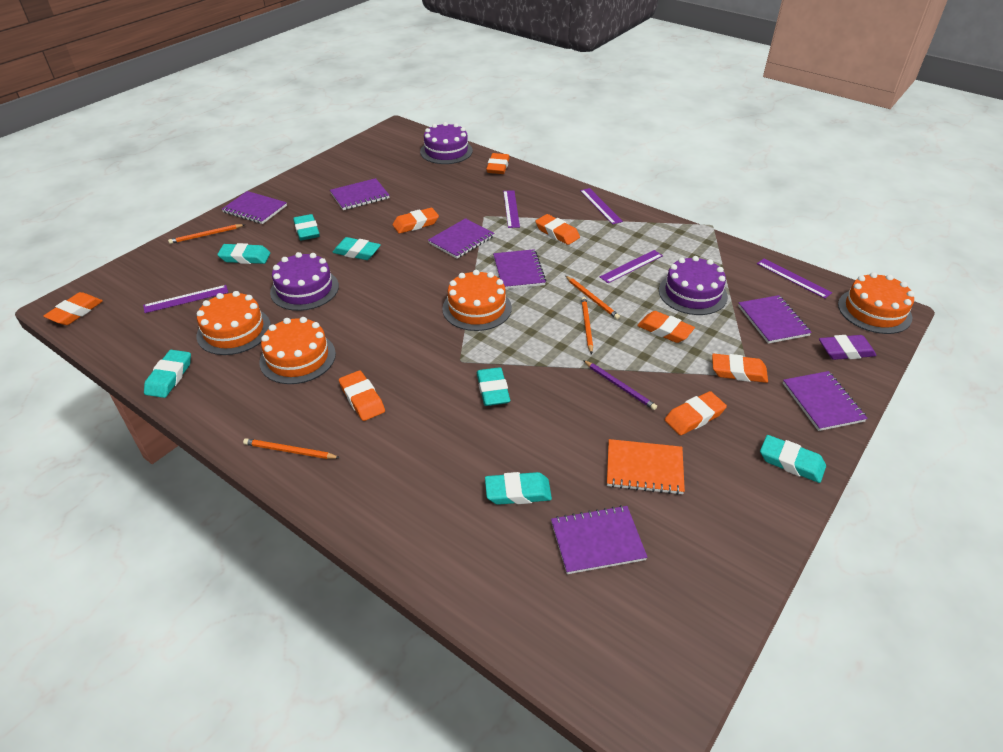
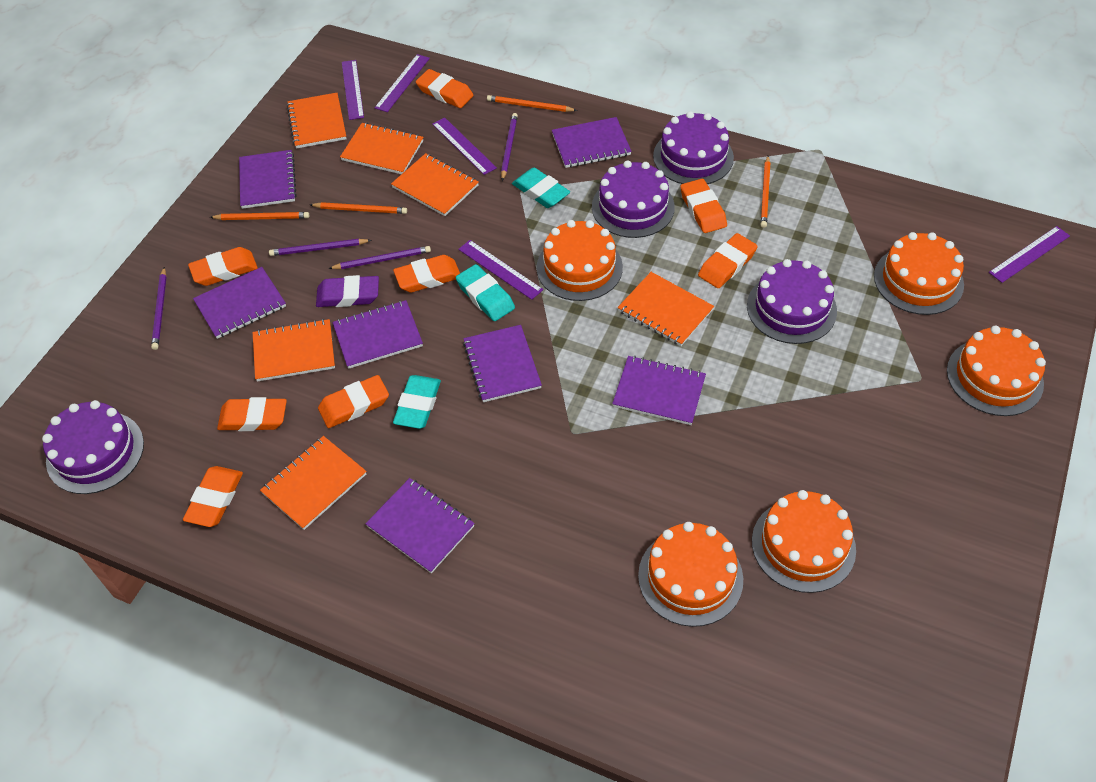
orange cake: 4 -> 5
orange notebook: 1 -> 6
purple cake: 3 -> 4
purple pencil: 1 -> 4
turquoise eraser: 7 -> 3

